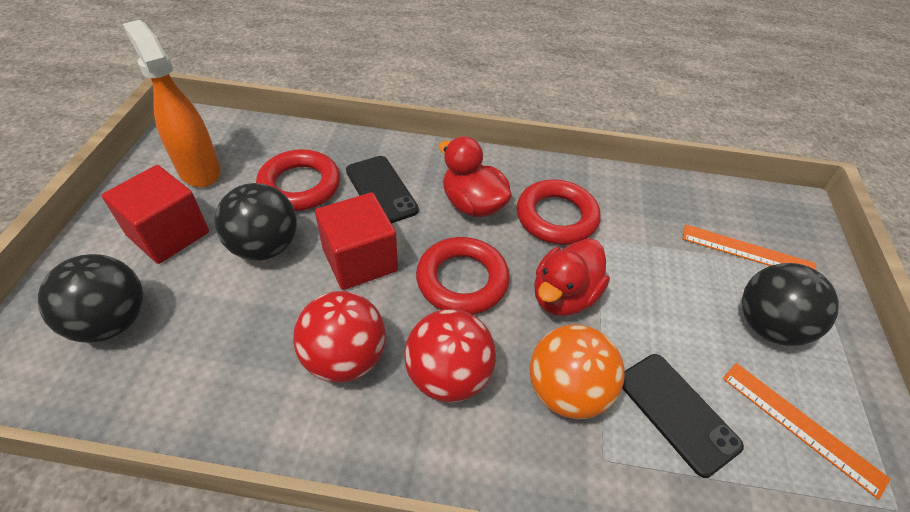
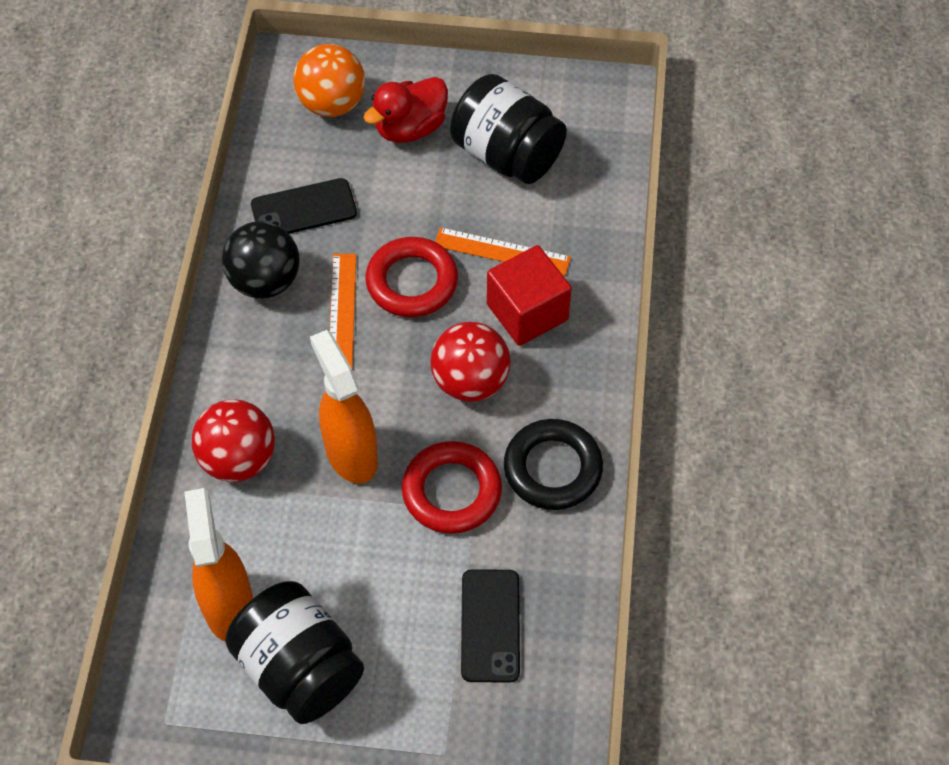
black ball: 3 -> 1
black jar: 0 -> 2
black ring: 0 -> 1
orange spray bottle: 1 -> 2
red cube: 2 -> 1
red duck: 2 -> 1
red ring: 3 -> 2

